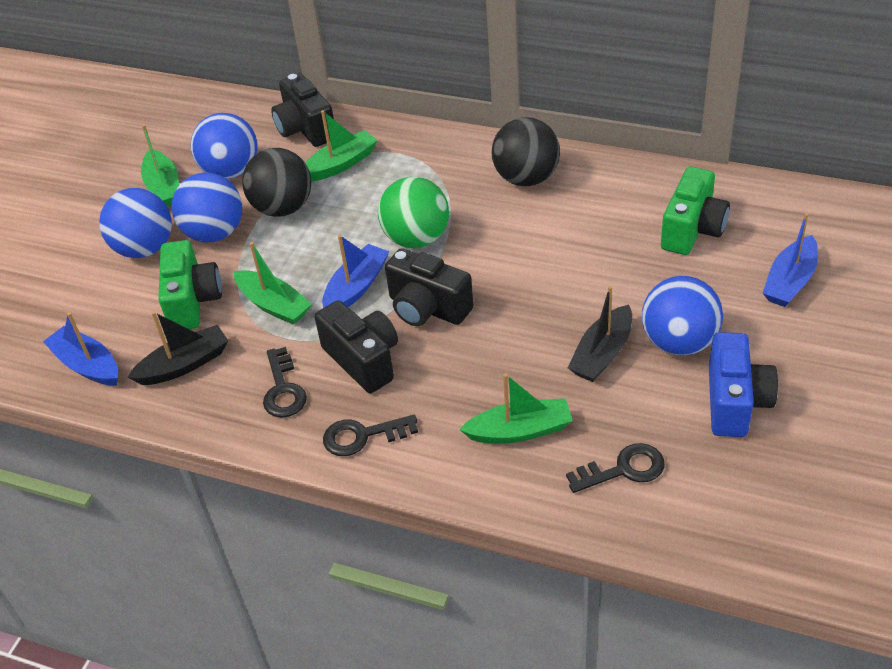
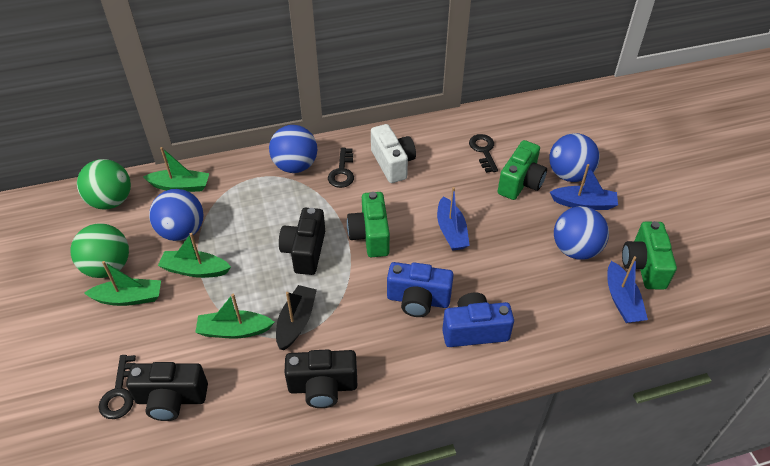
black ball: 2 -> 0
black boat: 2 -> 1
blue camera: 1 -> 2
green ball: 1 -> 2
green camera: 2 -> 3
white camera: 0 -> 1

